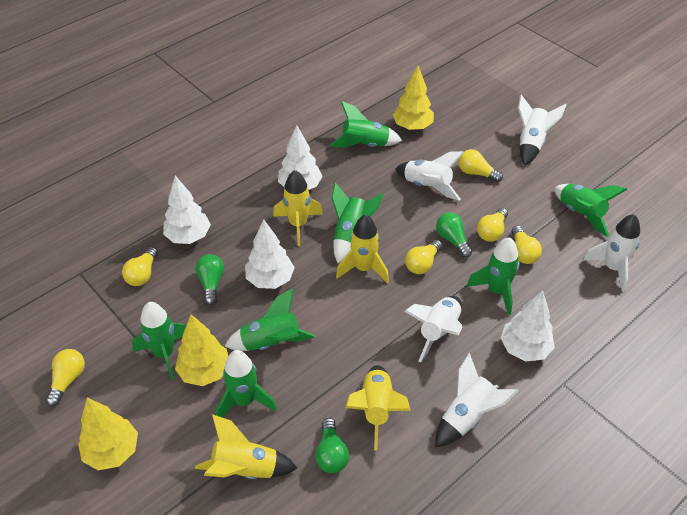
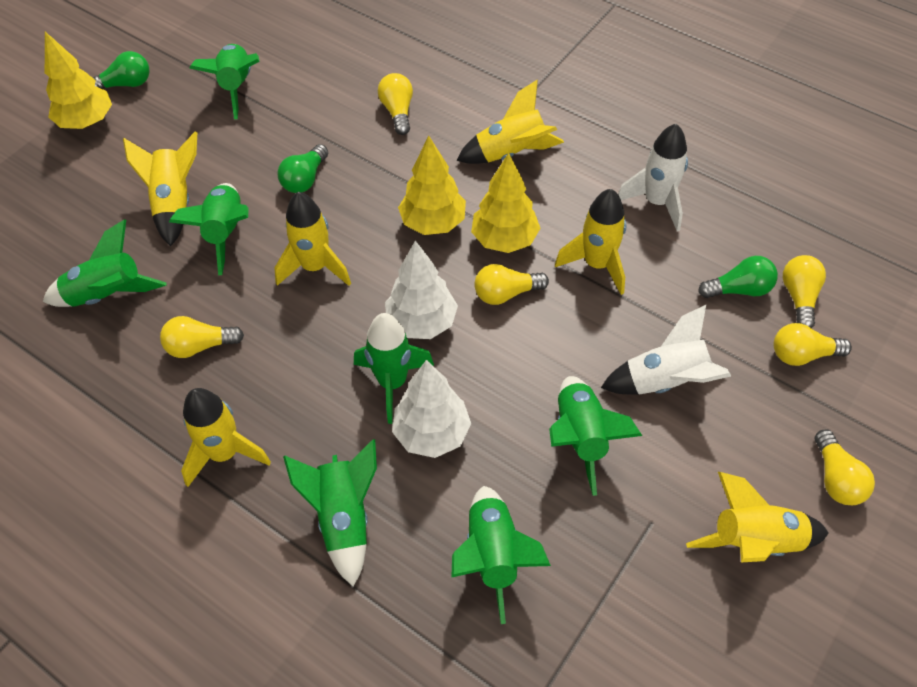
white rocket: 5 -> 2
white tree: 4 -> 2
yellow rocket: 4 -> 6

